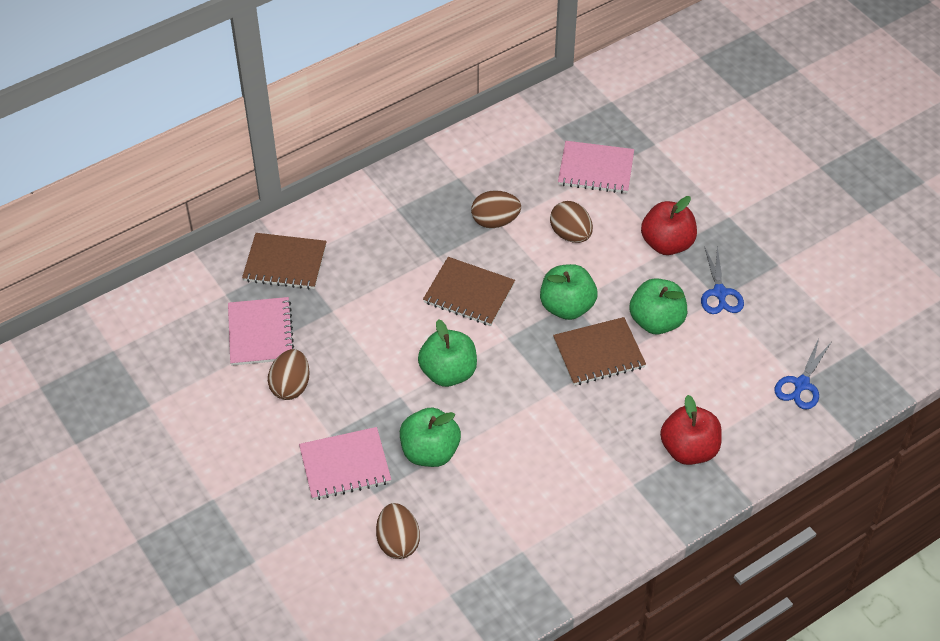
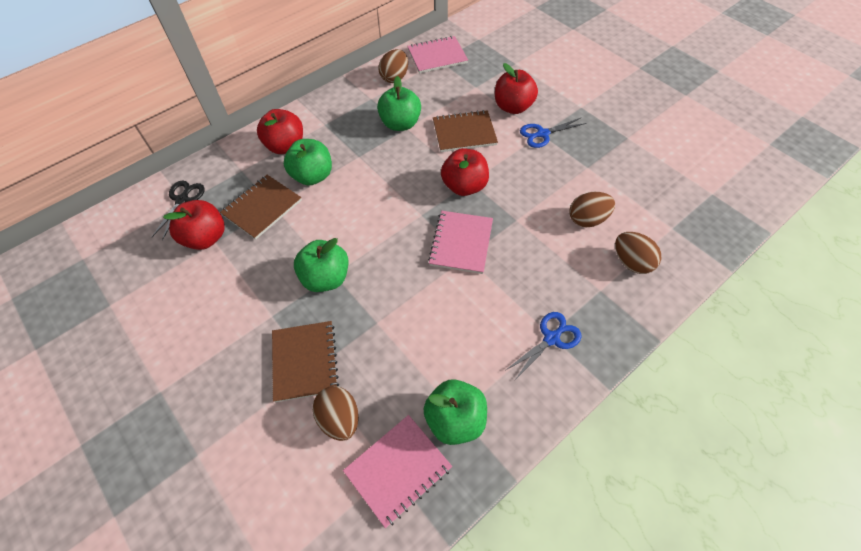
black scissors: 0 -> 1
red apple: 2 -> 4

